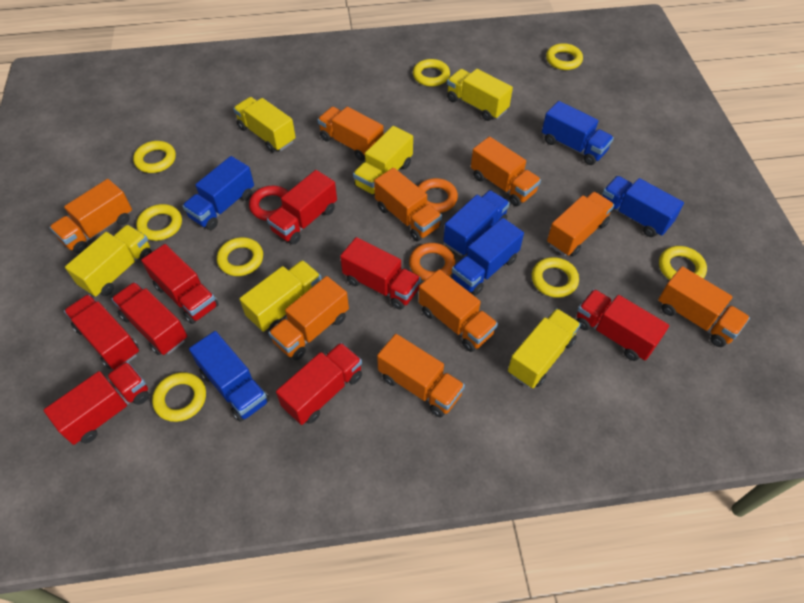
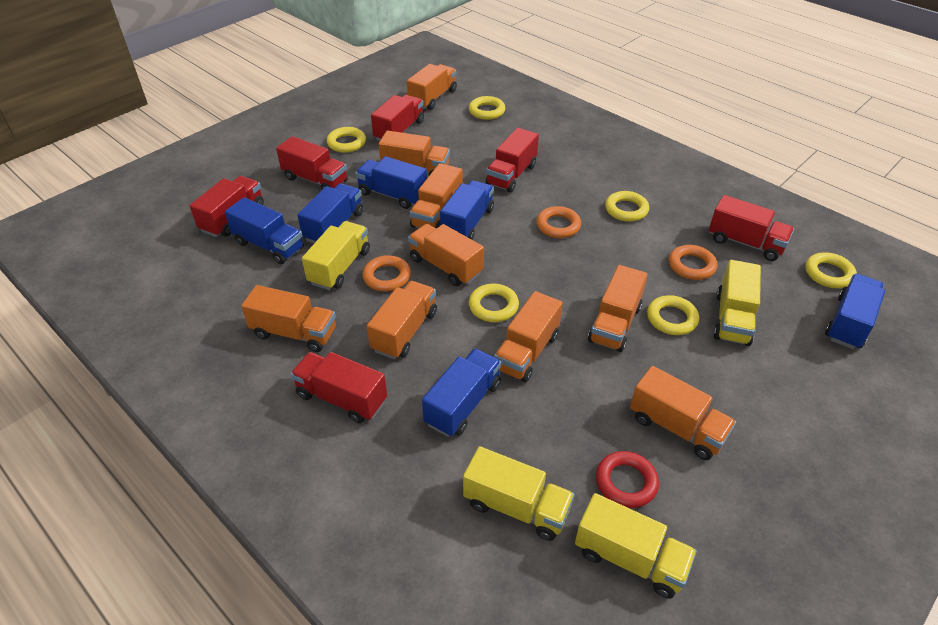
orange ring: 2 -> 3
red truck: 8 -> 6
yellow ring: 8 -> 6
yellow truck: 6 -> 4

